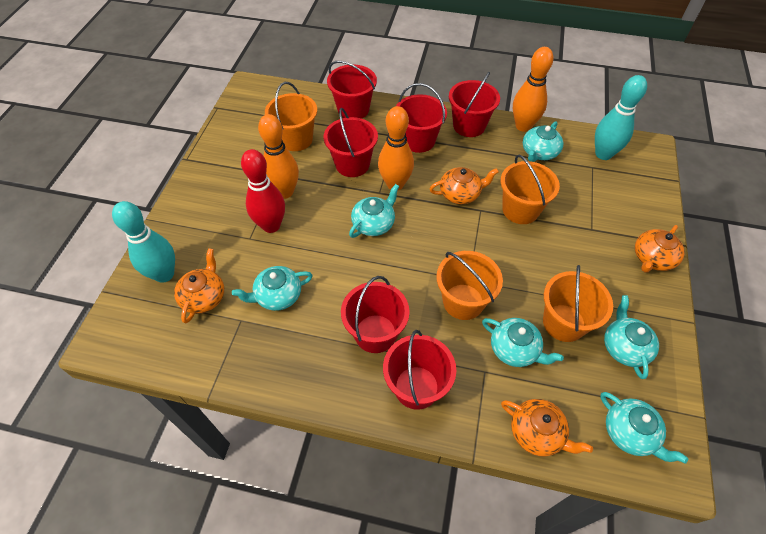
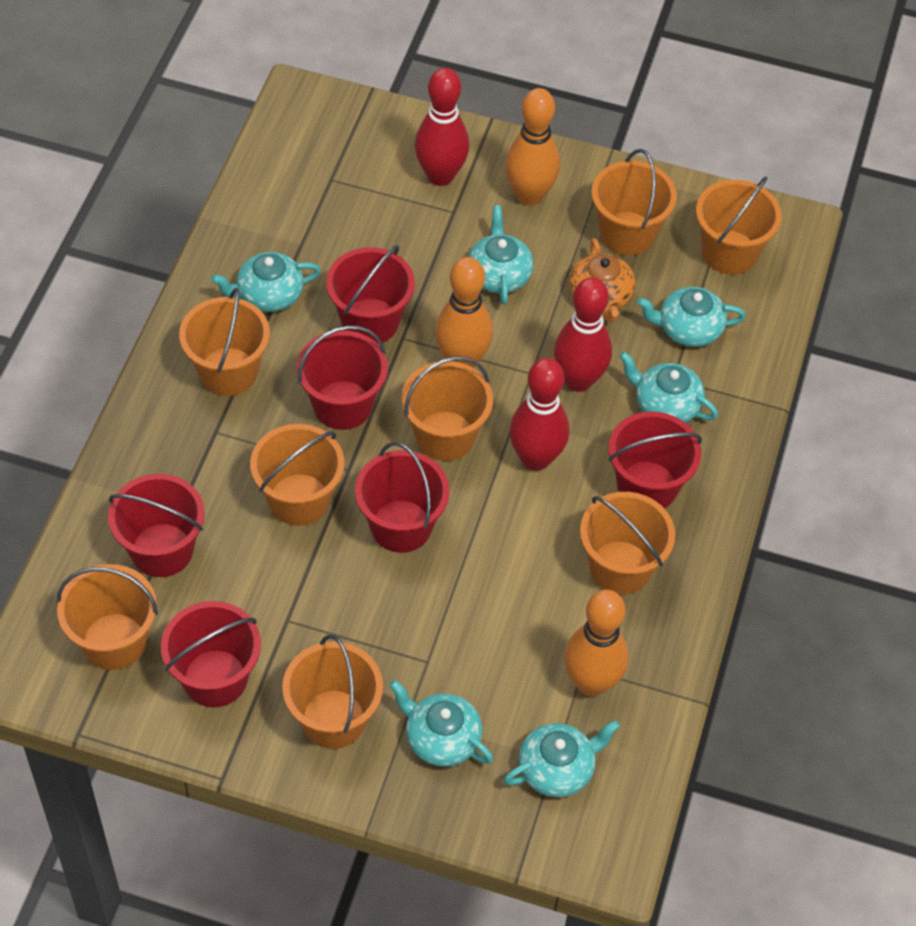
orange bucket: 4 -> 8
orange teapot: 4 -> 1
red bowling pin: 1 -> 3
turquoise bowling pin: 2 -> 0

